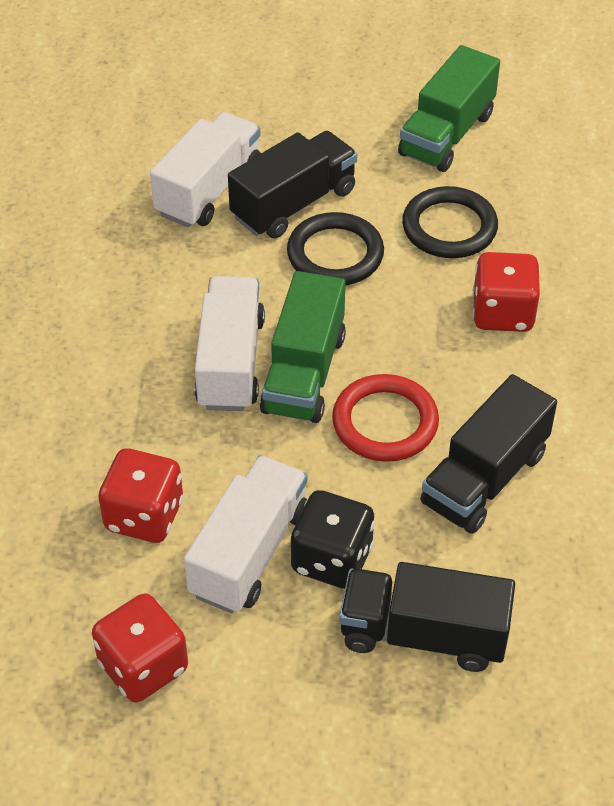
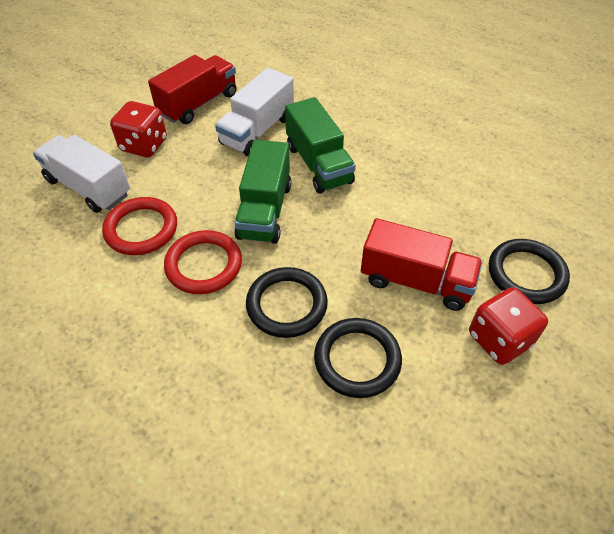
black dice: 1 -> 0
black ring: 2 -> 3
black truck: 3 -> 0
red dice: 3 -> 2
red ring: 1 -> 2
red truck: 0 -> 2
white truck: 3 -> 2

